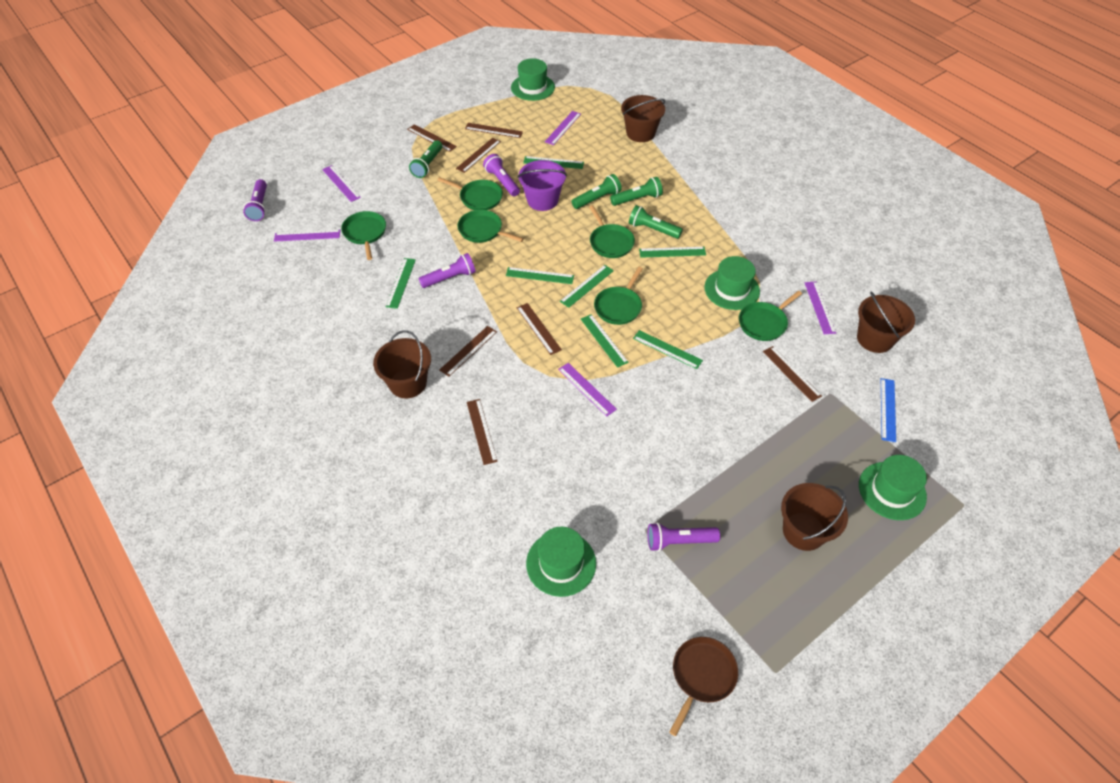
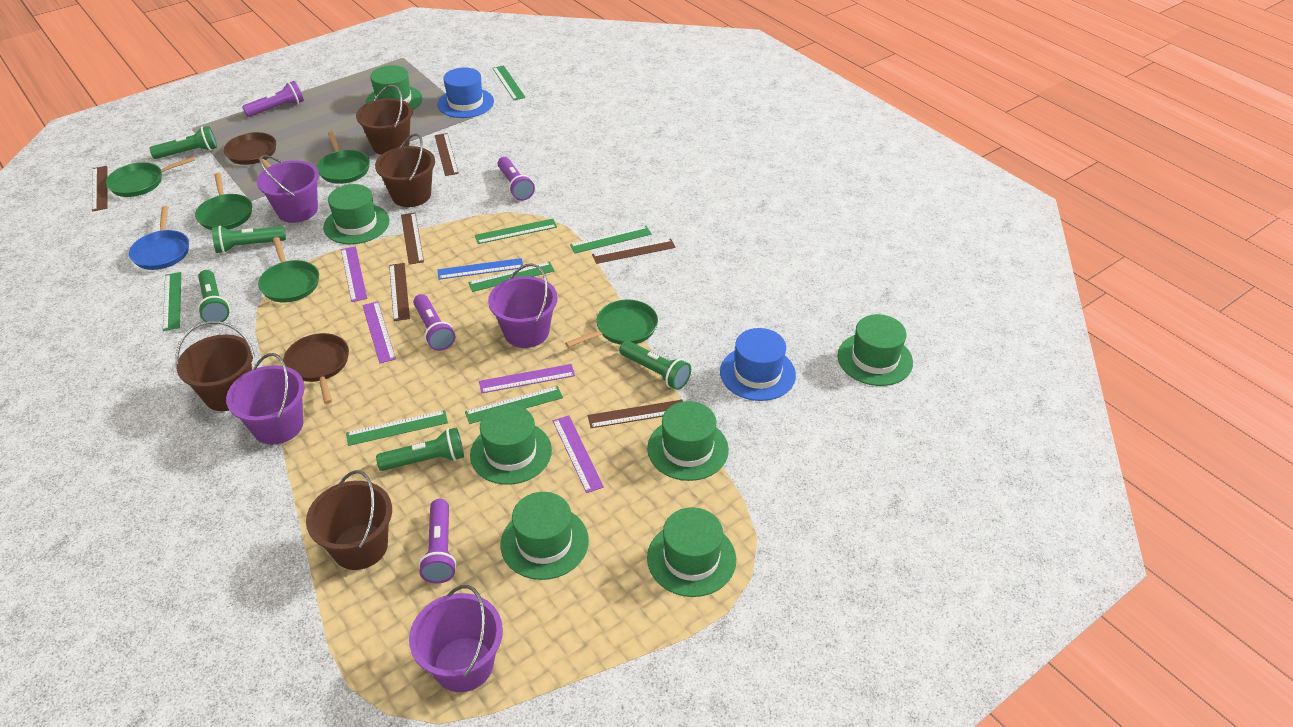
blue hat: 0 -> 2
blue pan: 0 -> 1
brown pan: 1 -> 2
brown ruler: 7 -> 6
green flashlight: 4 -> 5
green hat: 4 -> 7
green pan: 6 -> 5
purple bucket: 1 -> 4
purple ruler: 5 -> 4

